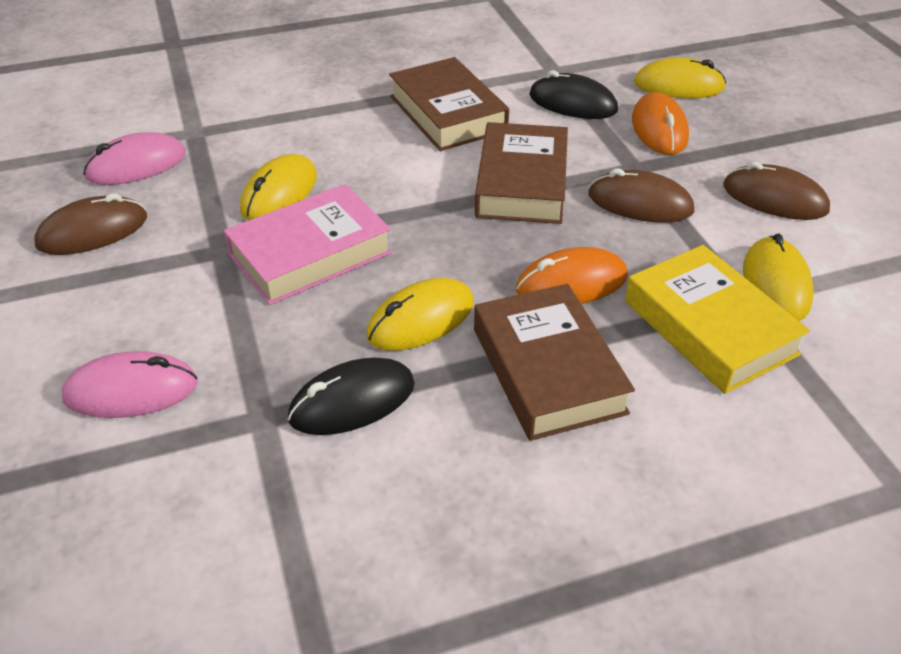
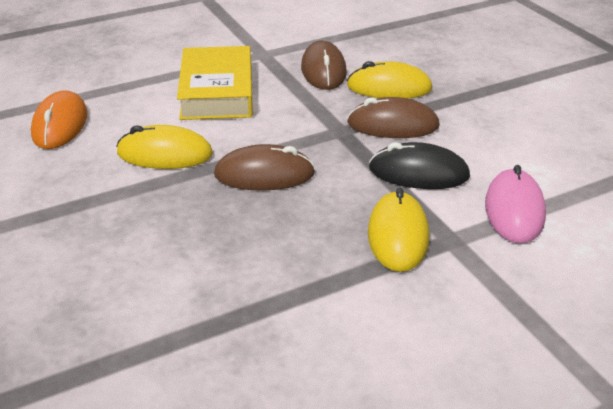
black mouse: 2 -> 1
brown book: 3 -> 0
orange mouse: 2 -> 1
pink book: 1 -> 0
pink mouse: 2 -> 1
yellow mouse: 4 -> 3

